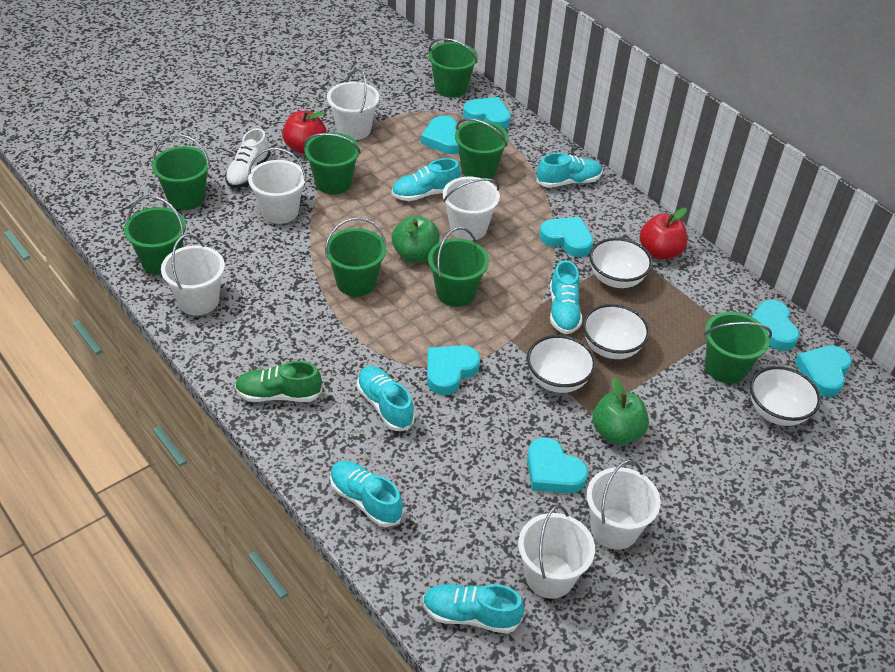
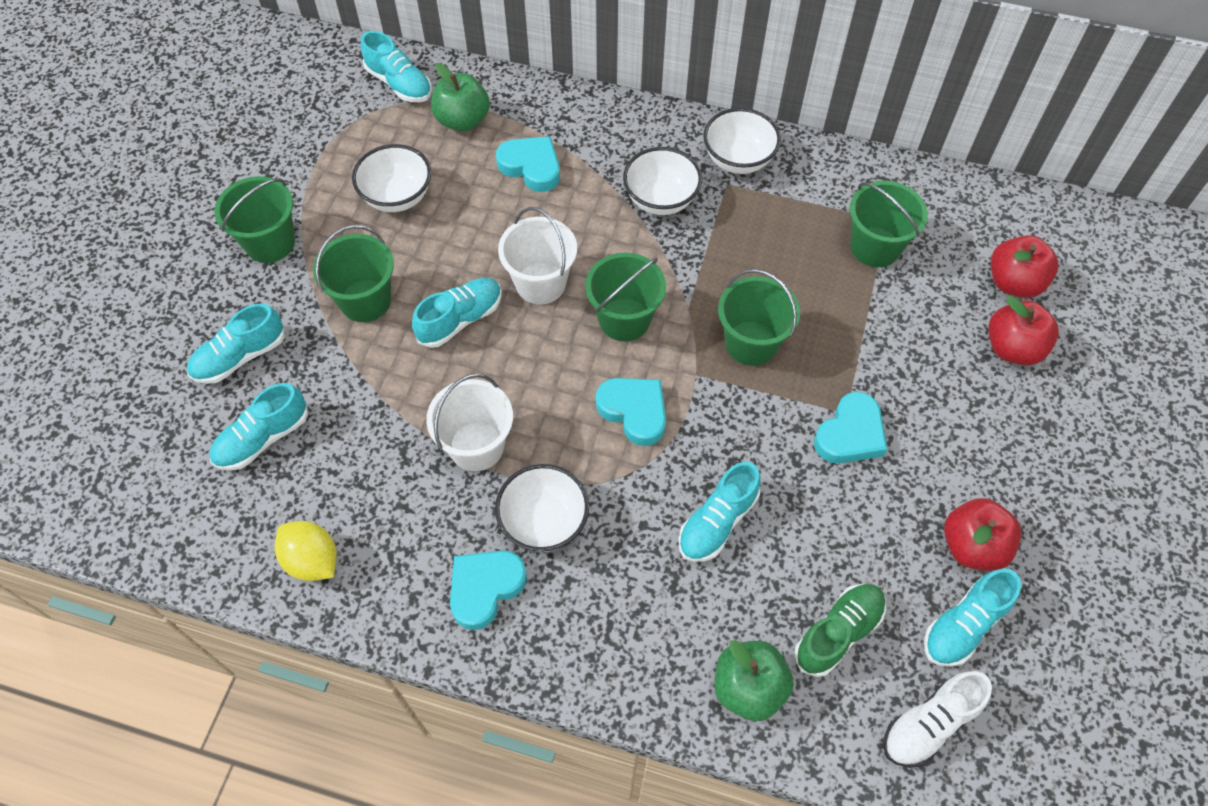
green bucket: 8 -> 5
red apple: 2 -> 3
turquoise heart: 7 -> 4
white bucket: 6 -> 2
yellow lemon: 0 -> 1

